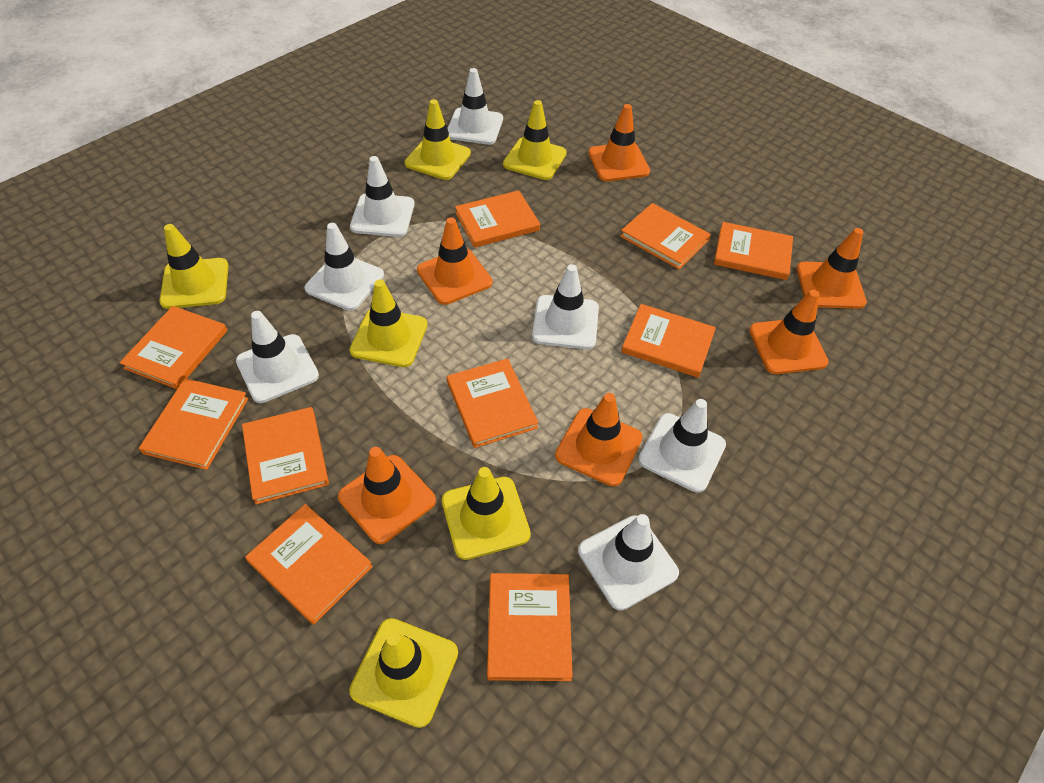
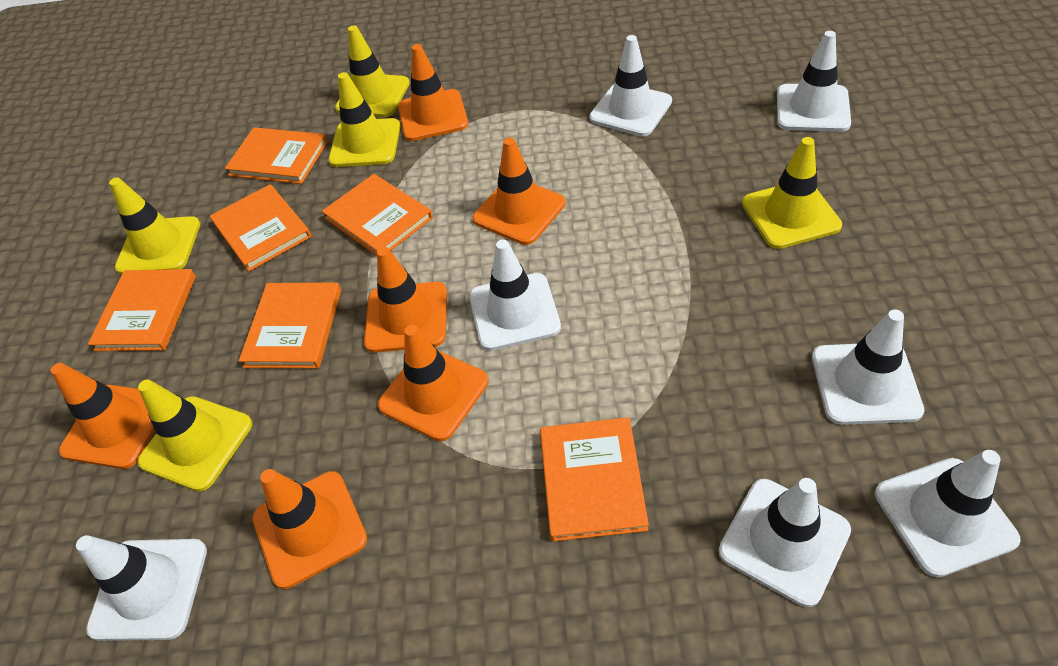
orange book: 10 -> 6
yellow traffic cone: 6 -> 5

